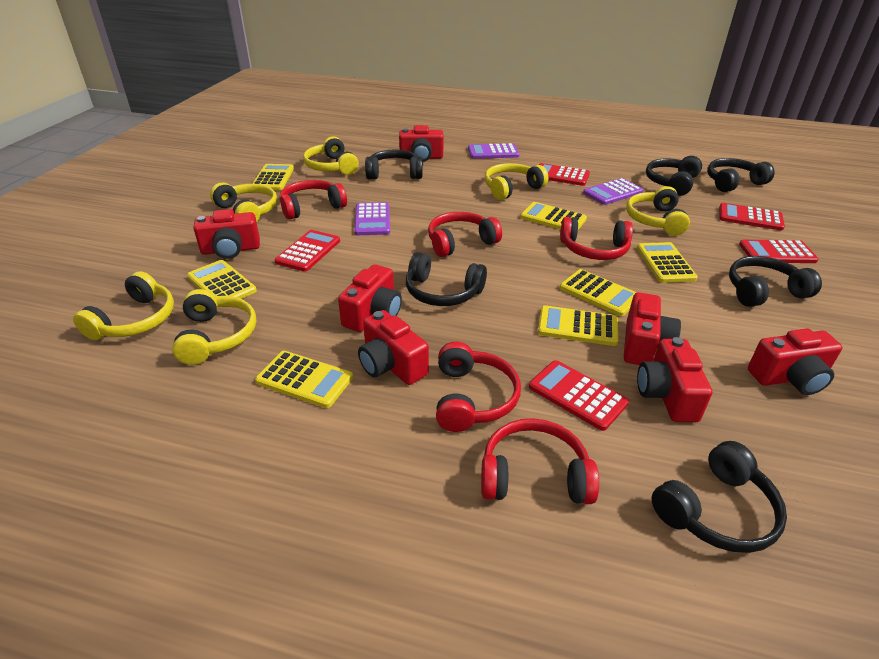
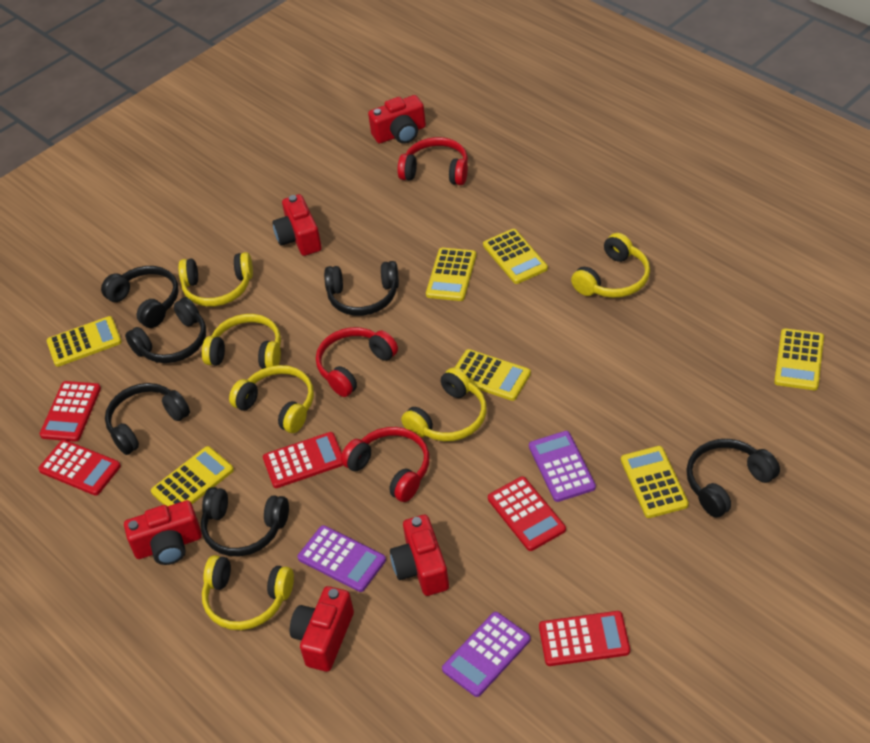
red camera: 7 -> 5
red headphones: 5 -> 3

